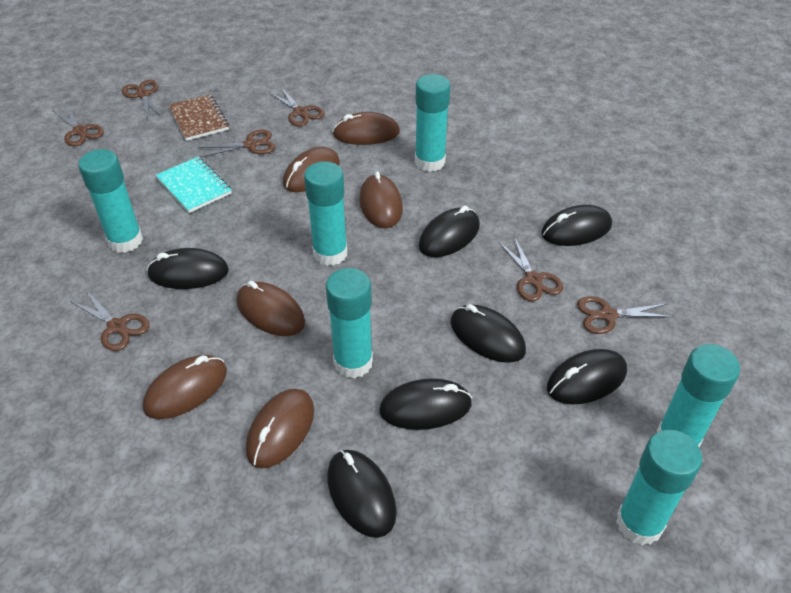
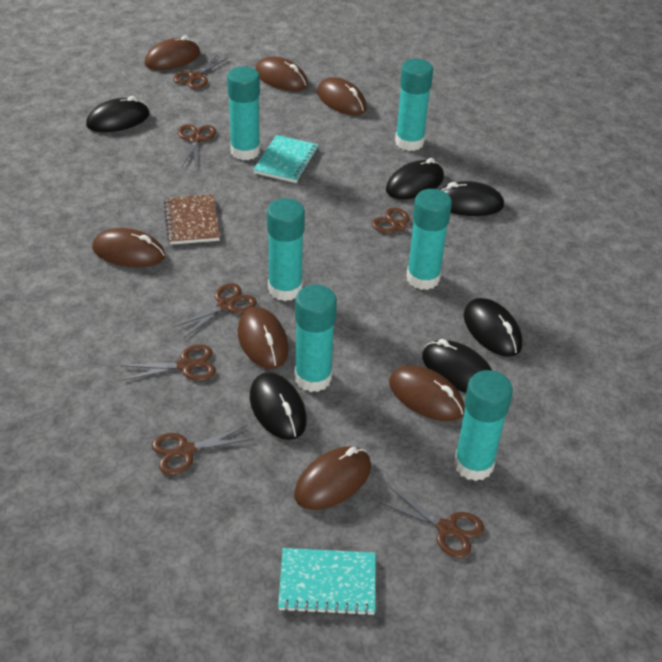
black mouse: 7 -> 6
brown mouse: 6 -> 7
turquoise notebook: 1 -> 2

